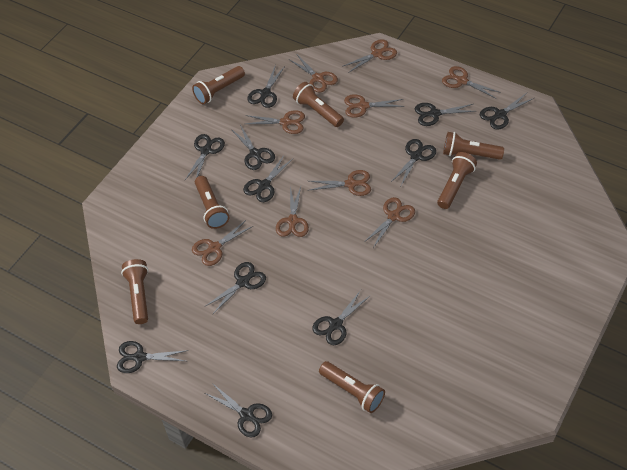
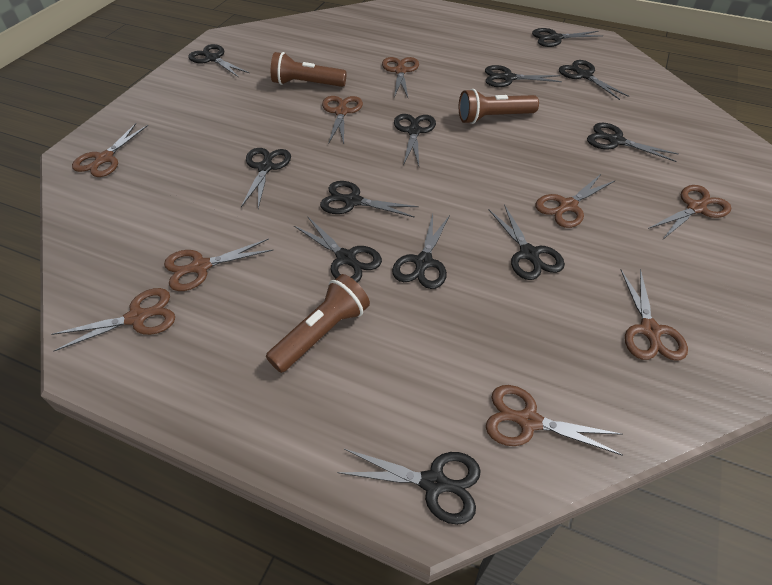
black scissors: 11 -> 12
brown flashlight: 7 -> 3

